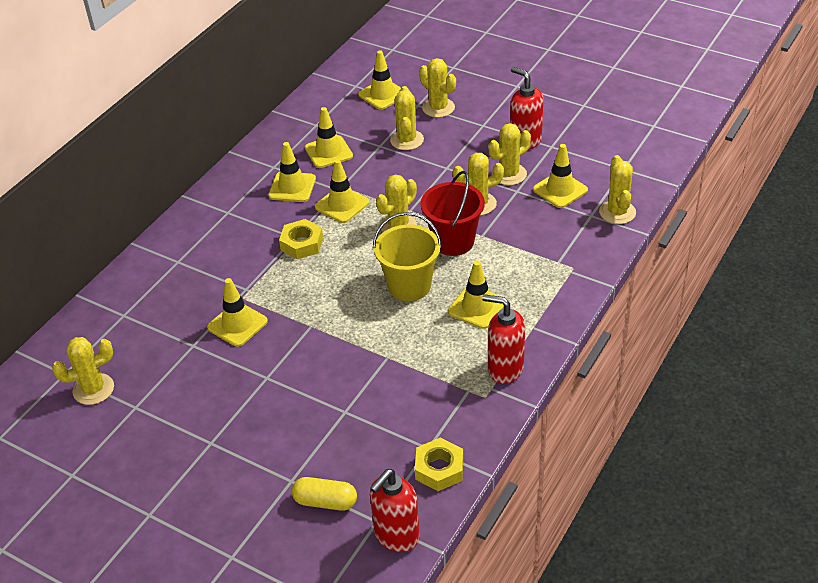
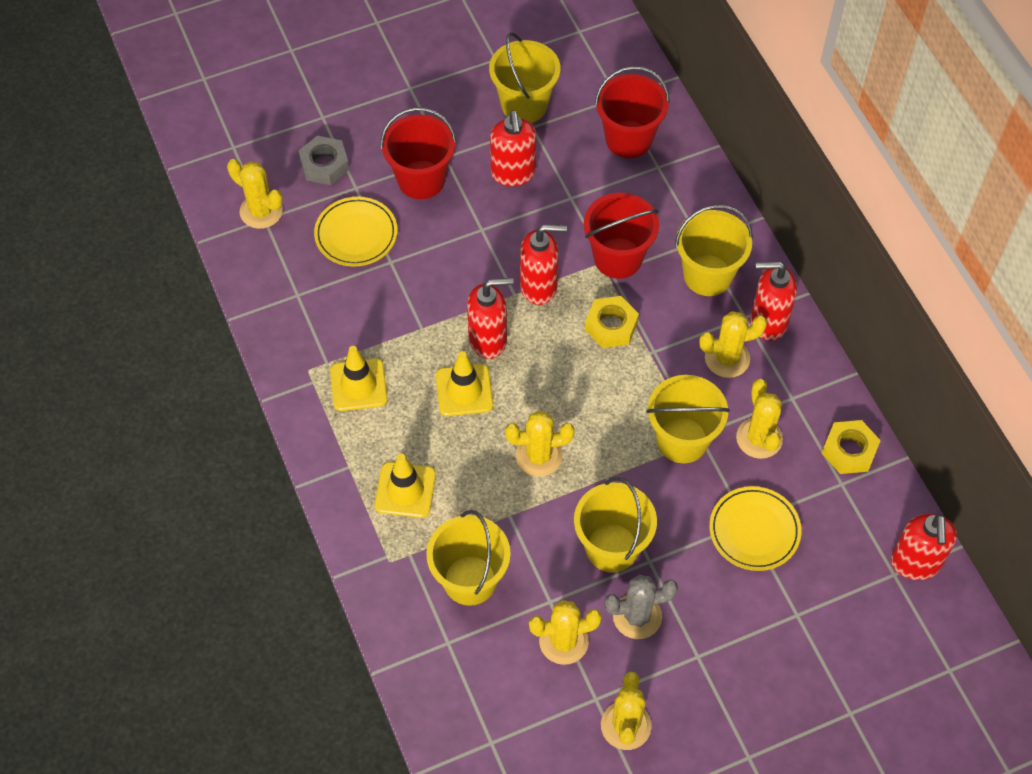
grey cactus: 0 -> 1
grey nut: 0 -> 1
red bucket: 1 -> 3
red soap dispenser: 3 -> 5
yellow bucket: 1 -> 5
yellow cactus: 7 -> 6
yellow capsule: 1 -> 0
yellow plate: 0 -> 2
yellow traffic cone: 7 -> 3

